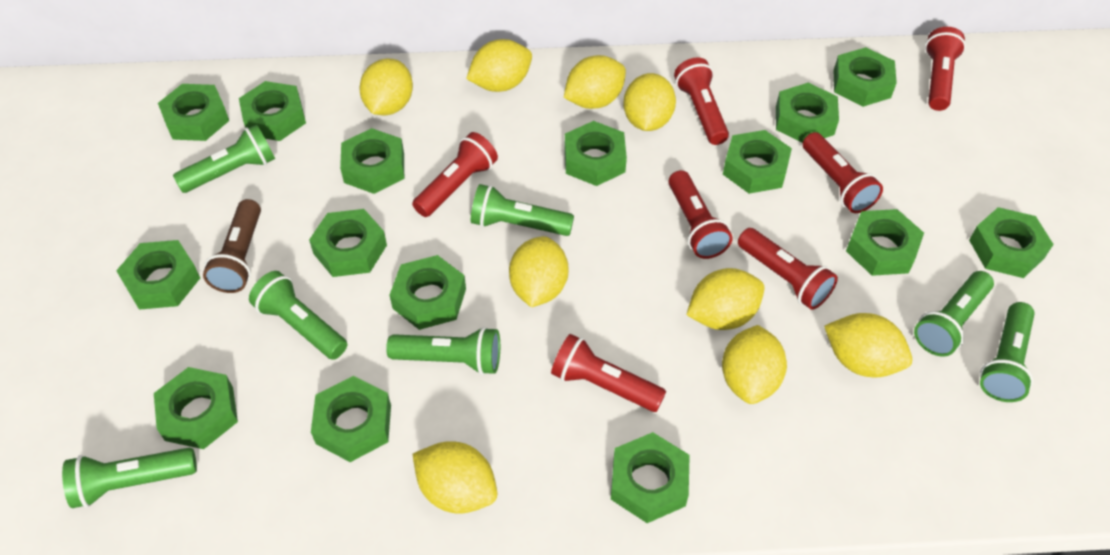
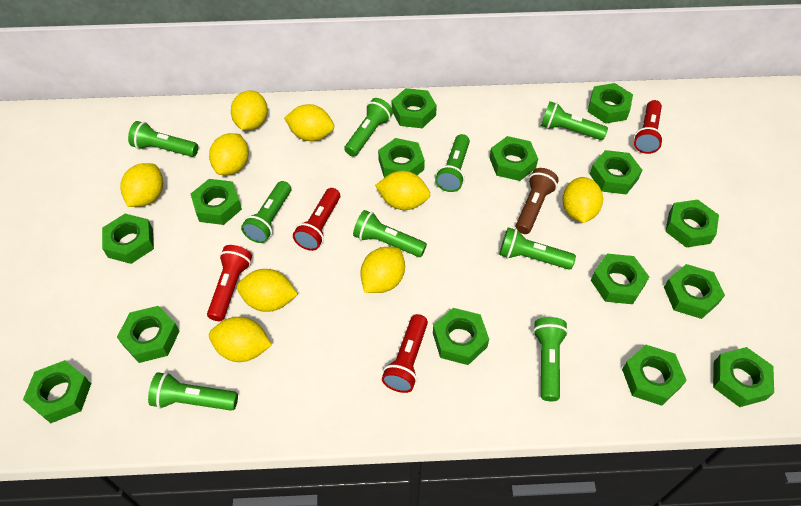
green flashlight: 7 -> 9
red flashlight: 7 -> 4

